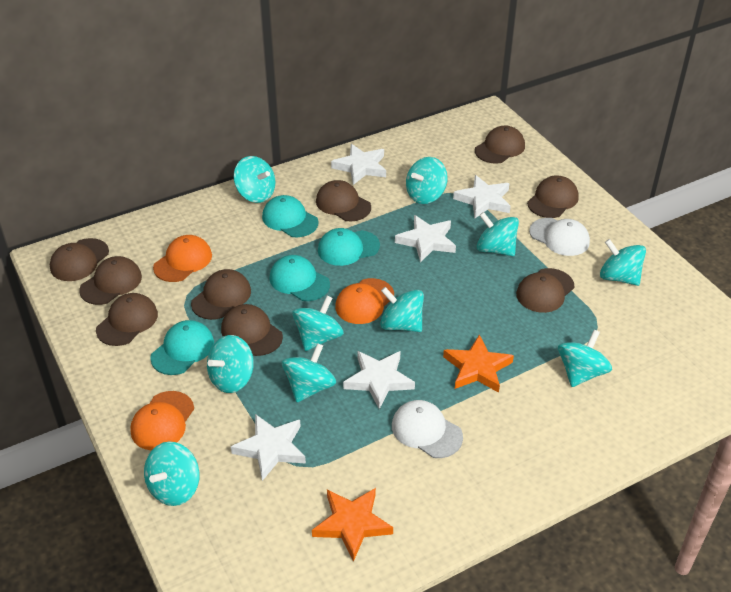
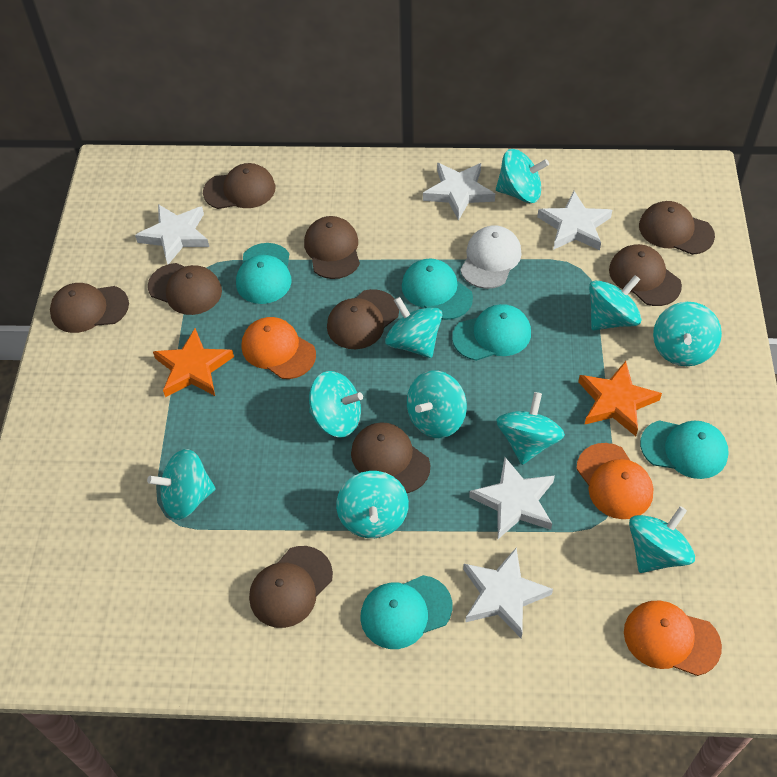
turquoise cap: 4 -> 5
white cap: 2 -> 1

